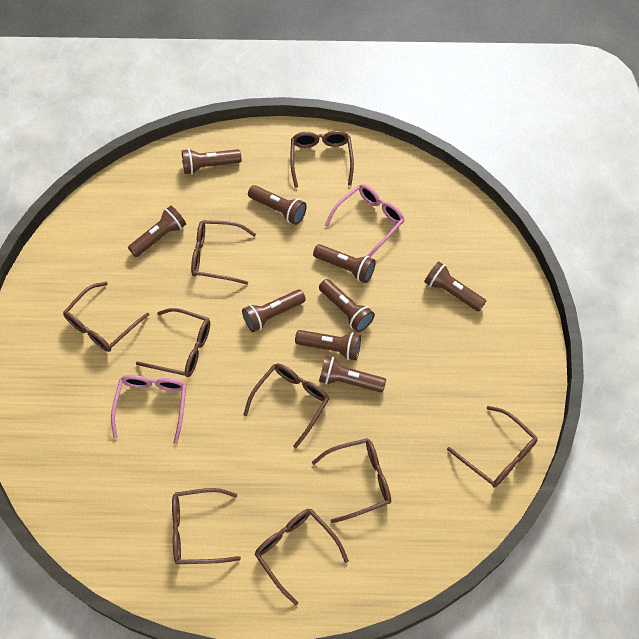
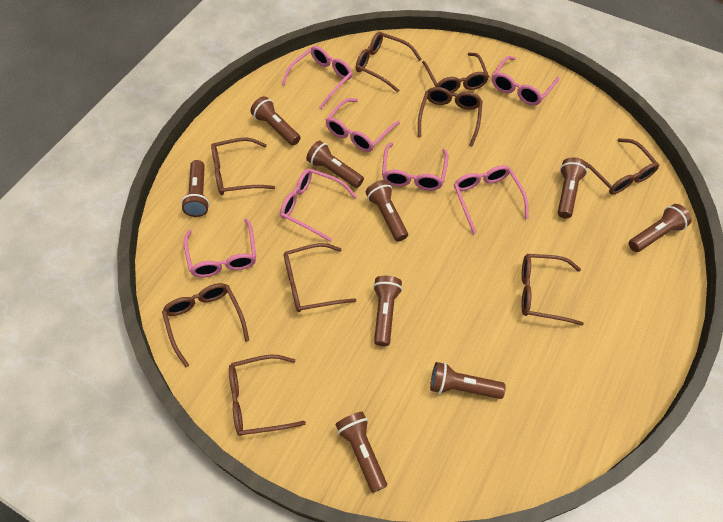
pink glasses: 2 -> 7

